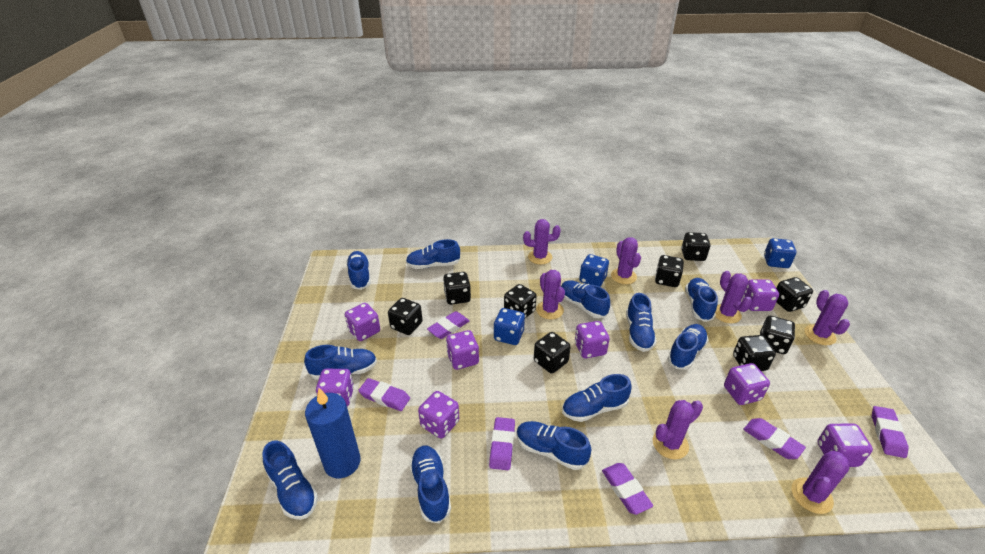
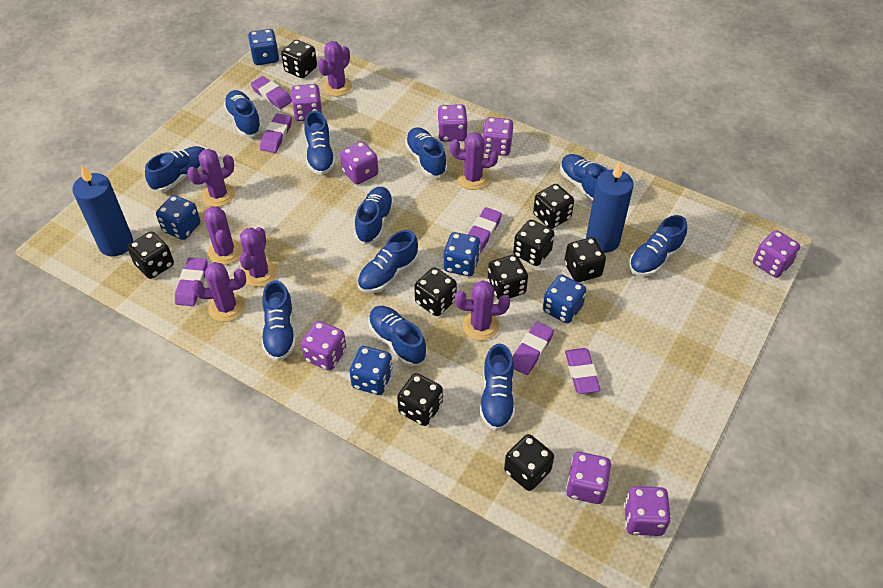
blue candle: 1 -> 2
blue dice: 3 -> 5

